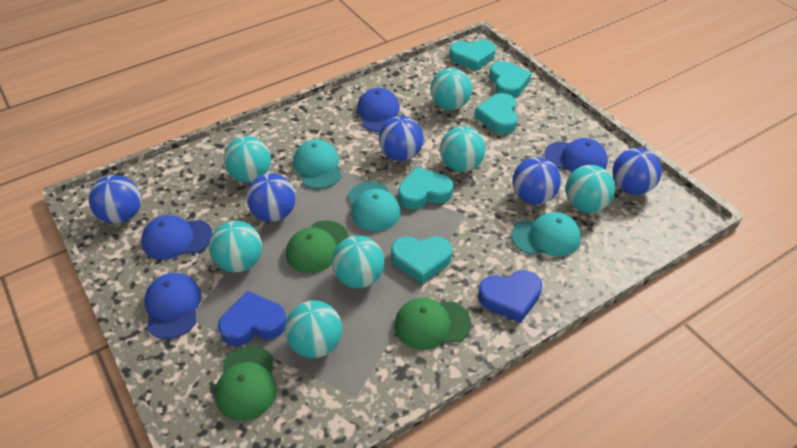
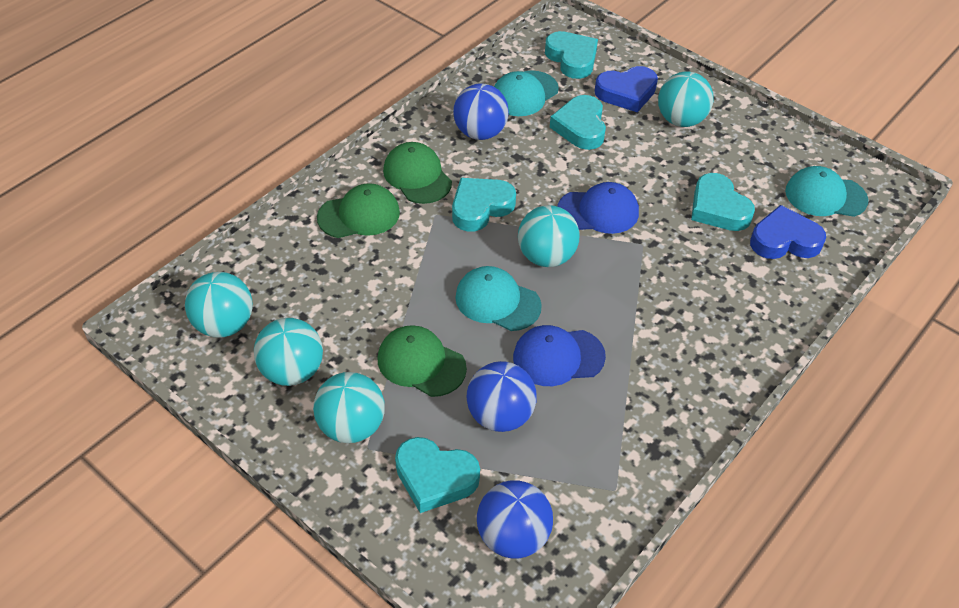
blue ball: 5 -> 3
blue cap: 4 -> 2
turquoise ball: 7 -> 5

